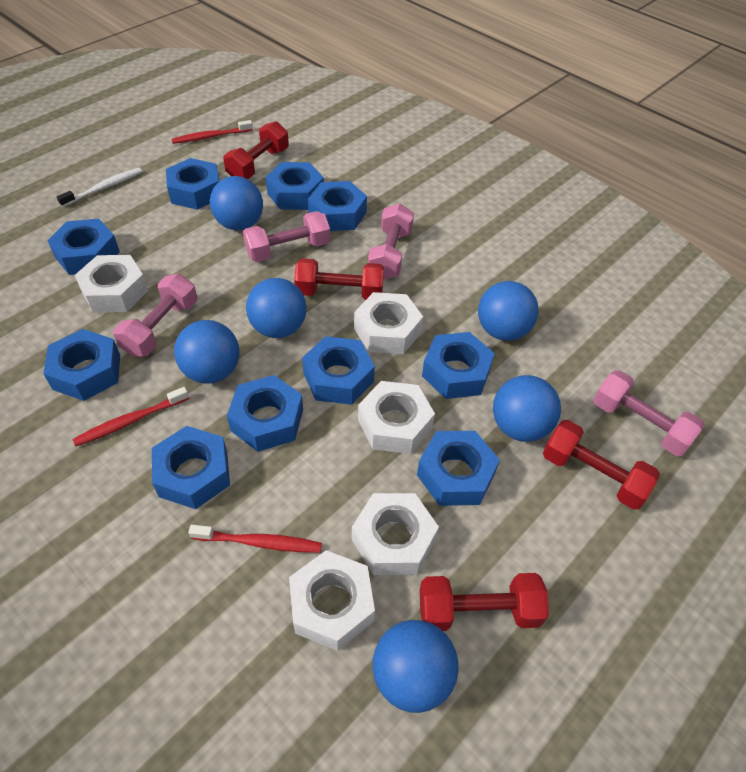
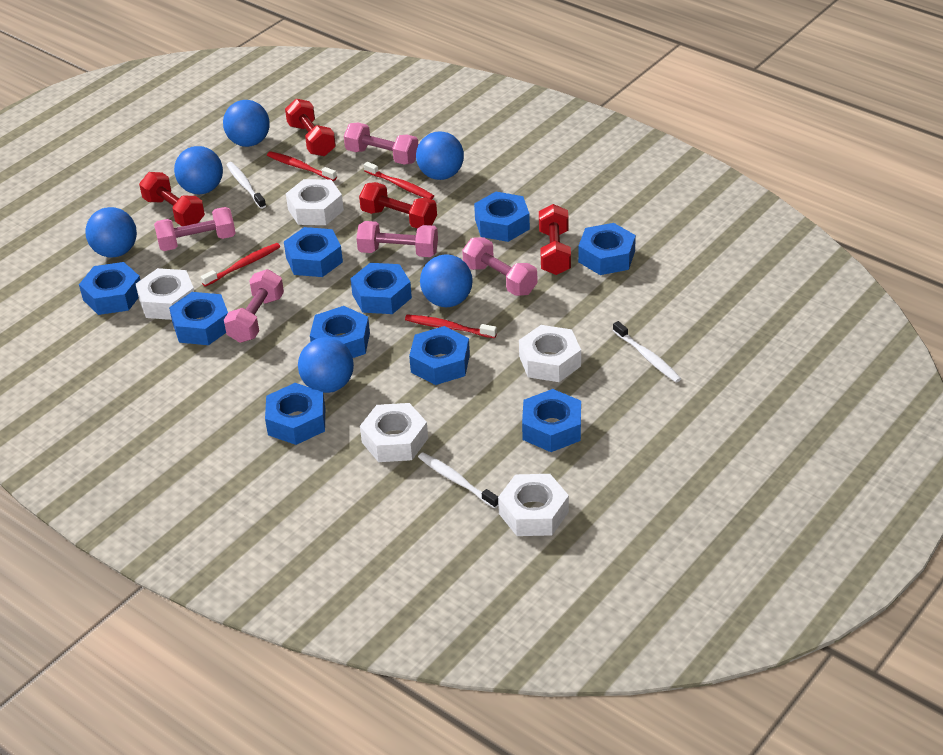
pink dumbbell: 4 -> 5
red toothbrush: 3 -> 4
white toothbrush: 1 -> 3

